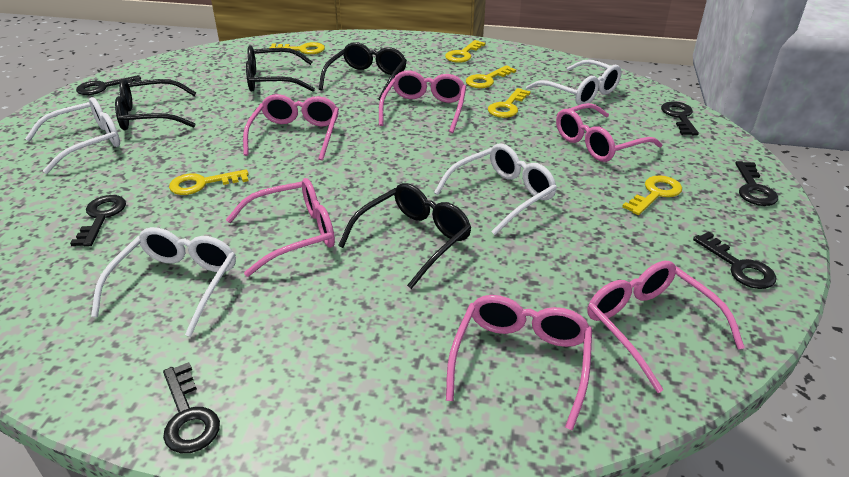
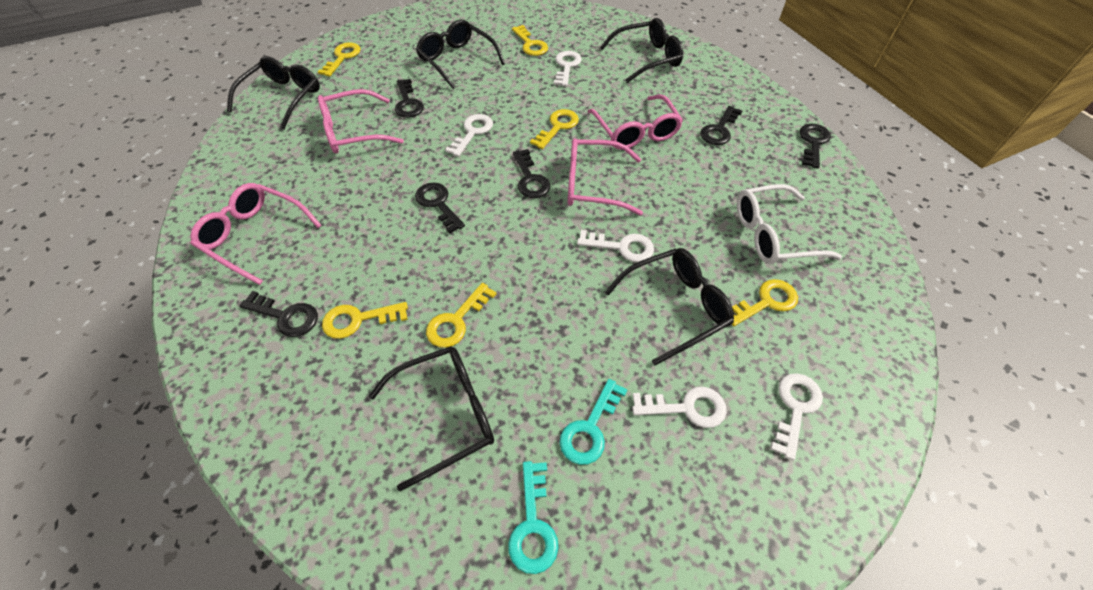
black glasses: 4 -> 5
pink glasses: 6 -> 4
turquoise key: 0 -> 2
white glasses: 4 -> 1
white key: 0 -> 5

